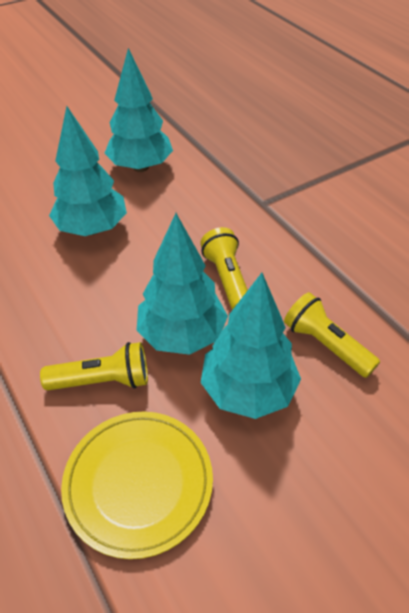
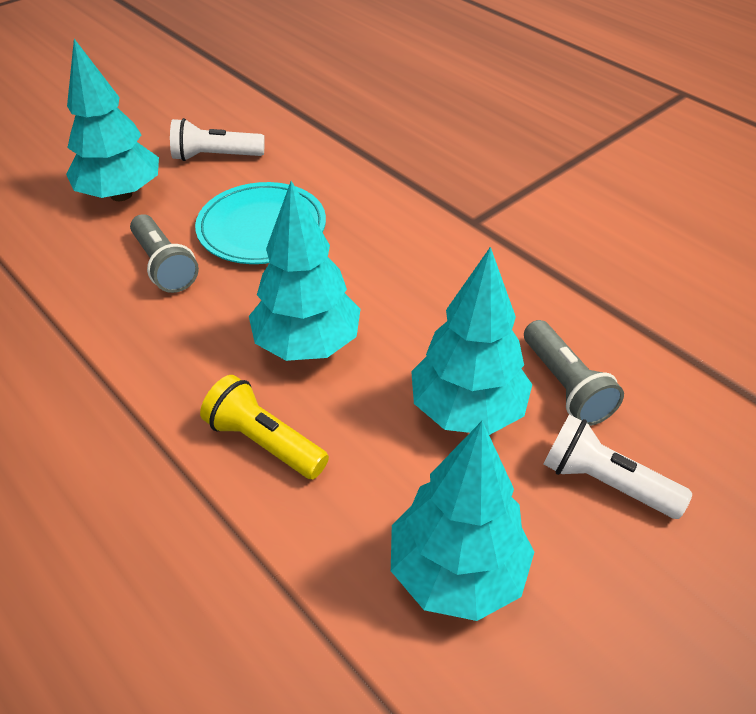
grey flashlight: 0 -> 2
turquoise plate: 0 -> 1
white flashlight: 0 -> 2
yellow flashlight: 3 -> 1
yellow plate: 1 -> 0

